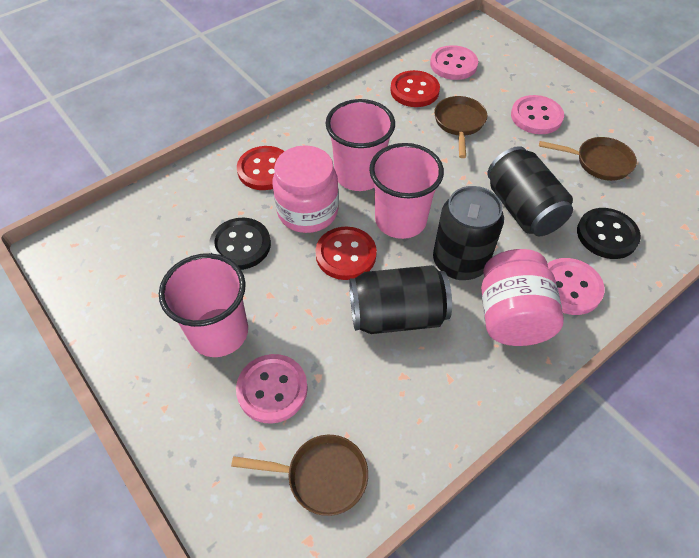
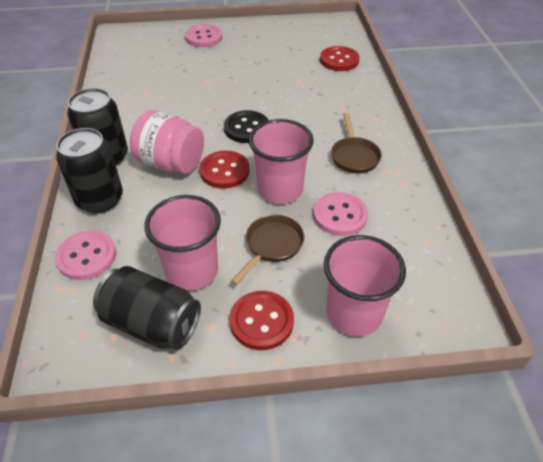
black button: 2 -> 1
brown pan: 3 -> 2
pink button: 4 -> 3
pink jar: 2 -> 1

